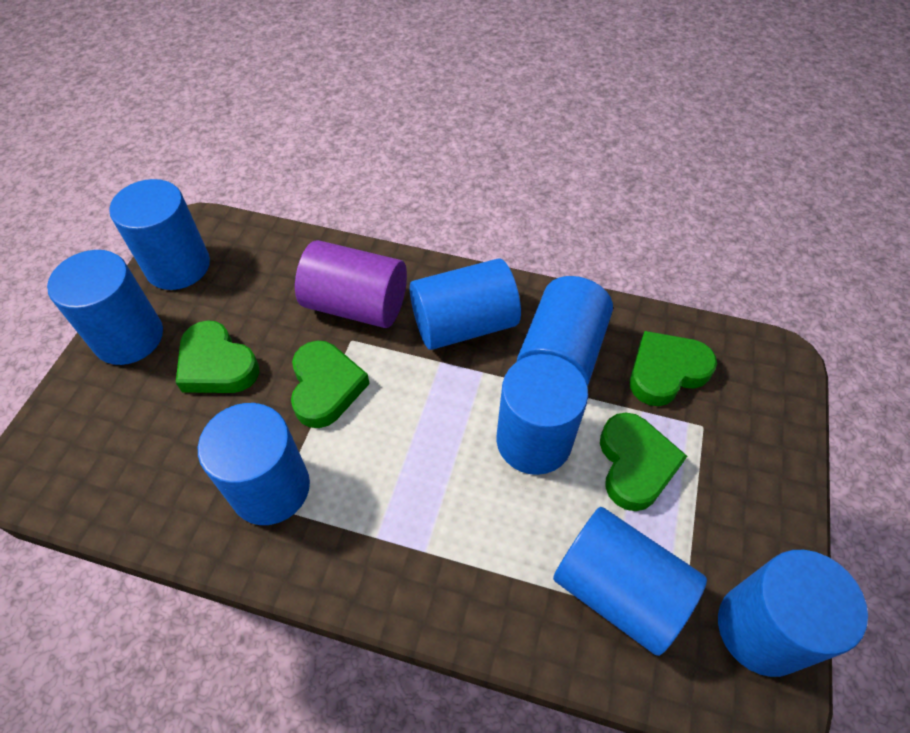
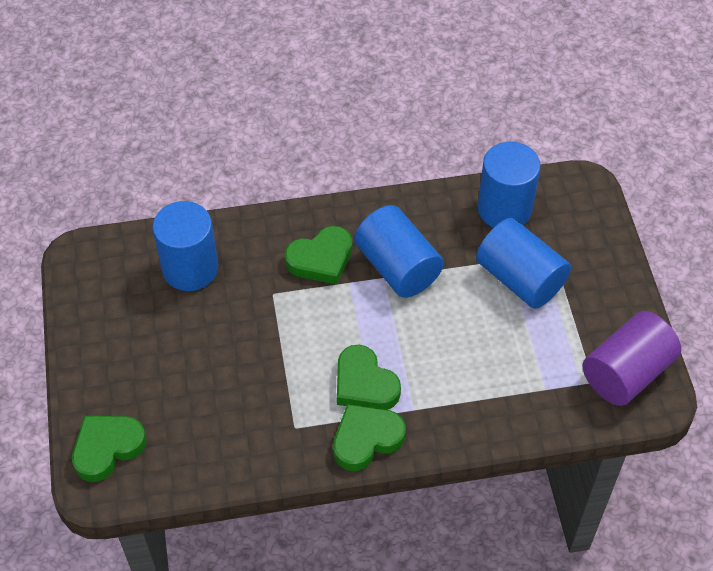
blue cylinder: 8 -> 4

